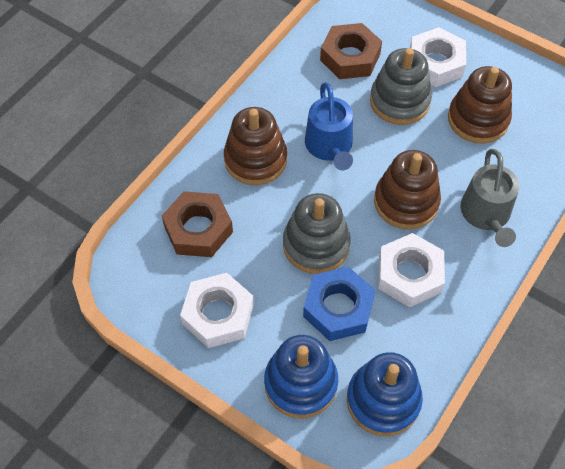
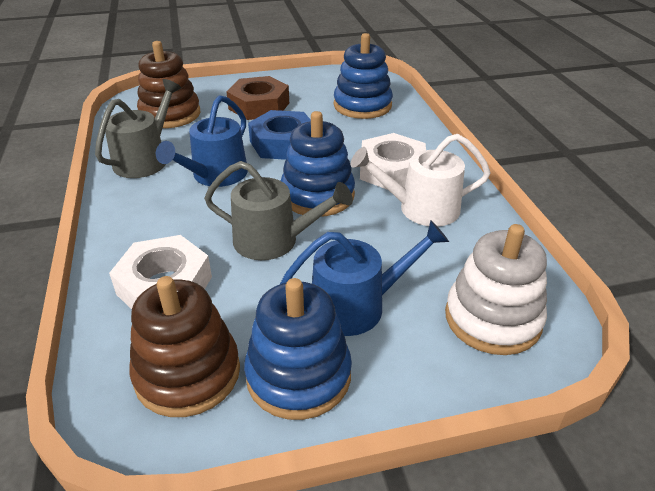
blue stacking toy: 2 -> 3
blue watering can: 1 -> 2
brown nut: 2 -> 1
brown stacking toy: 3 -> 2
grey stacking toy: 2 -> 0
grey watering can: 1 -> 2
white nut: 3 -> 2
white stacking toy: 0 -> 1
white watering can: 0 -> 1

